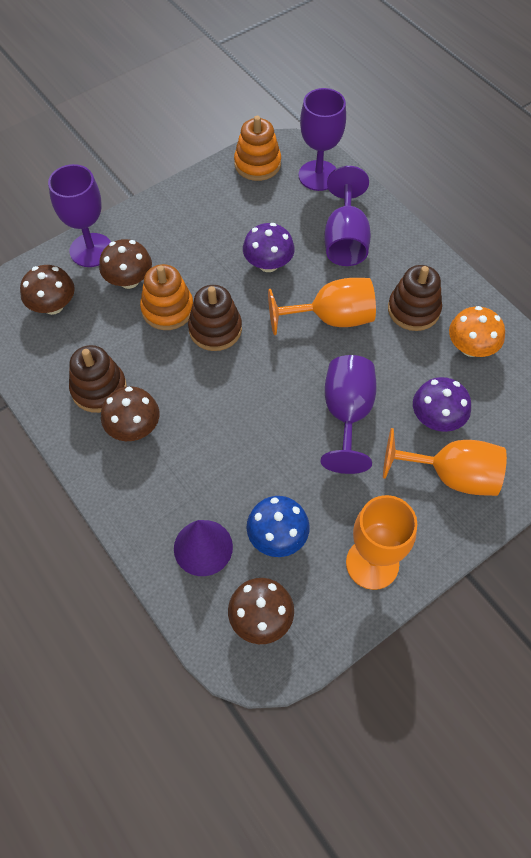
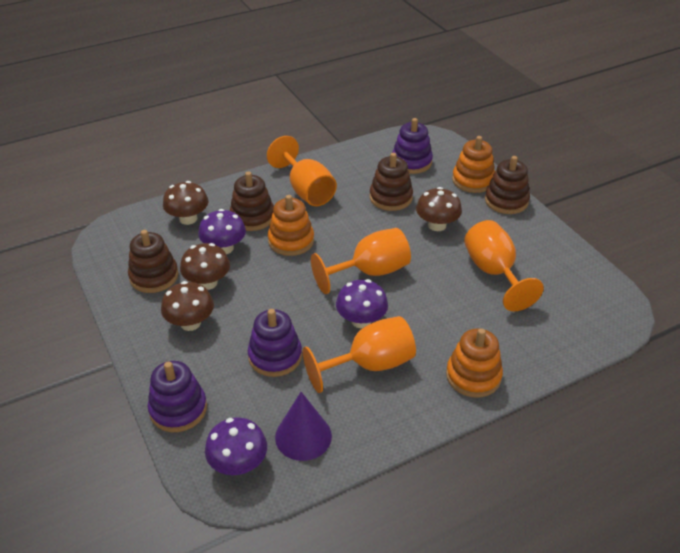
blue mushroom: 1 -> 0
brown stacking toy: 3 -> 4
orange goblet: 3 -> 4
orange mushroom: 1 -> 0
orange stacking toy: 2 -> 3
purple goblet: 4 -> 0
purple mushroom: 2 -> 3
purple stacking toy: 0 -> 3

